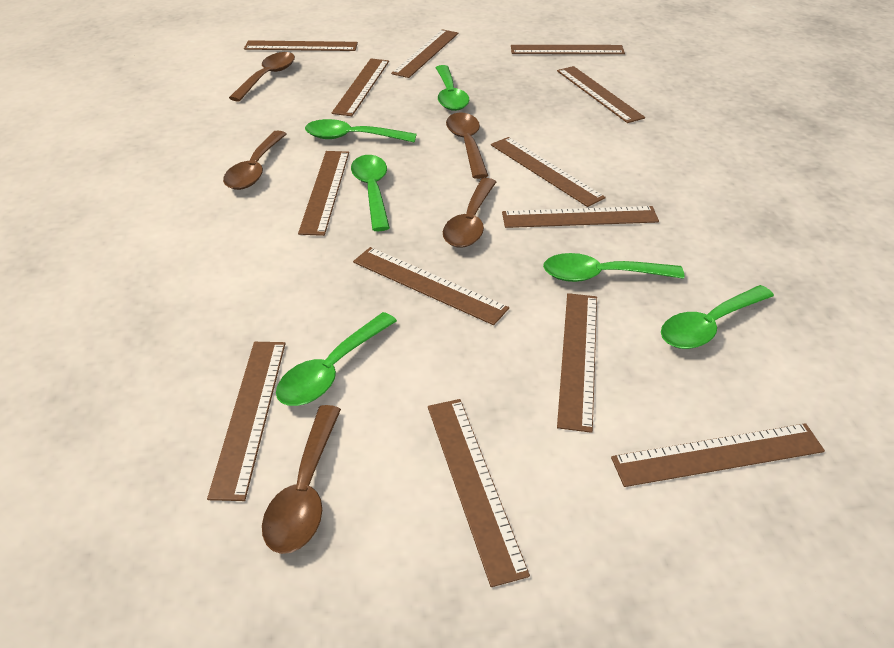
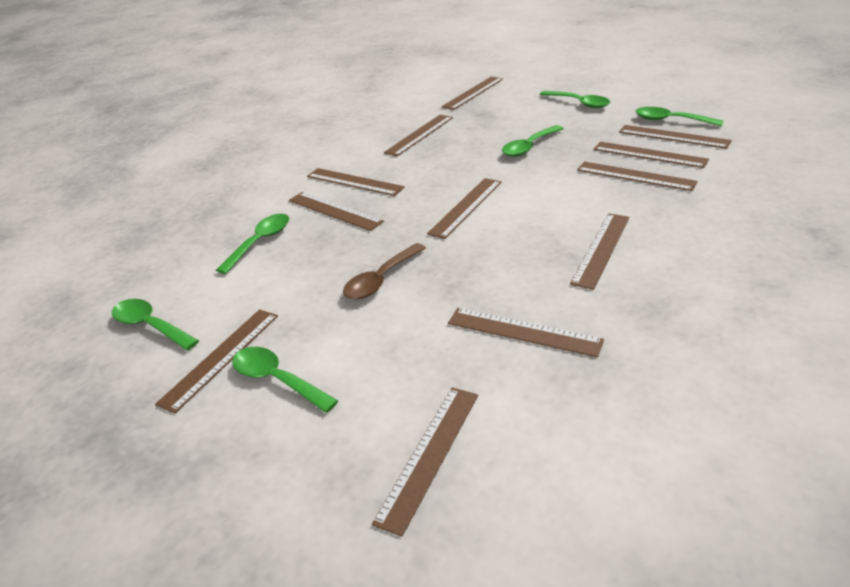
brown ruler: 13 -> 12
brown spoon: 5 -> 1

